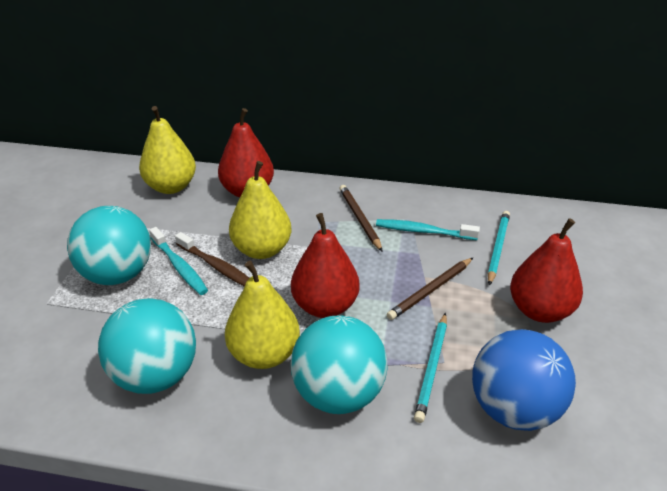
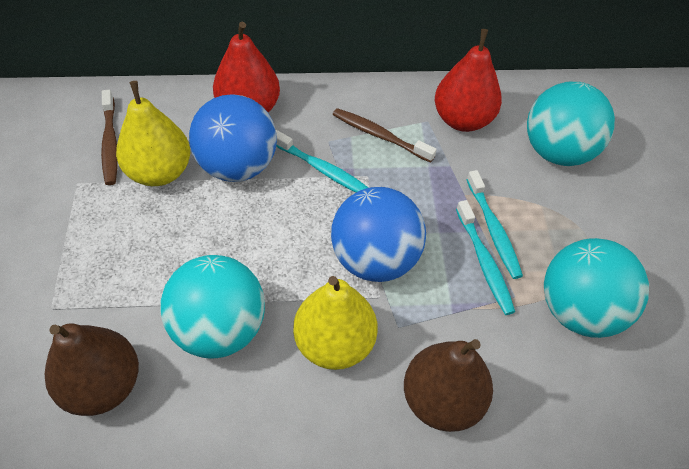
blue ball: 1 -> 2
brown pear: 0 -> 2
brown pencil: 2 -> 0
brown toothbrush: 1 -> 2
red pear: 3 -> 2
turquoise pencil: 2 -> 0
turquoise toothbrush: 2 -> 3
yellow pear: 3 -> 2

